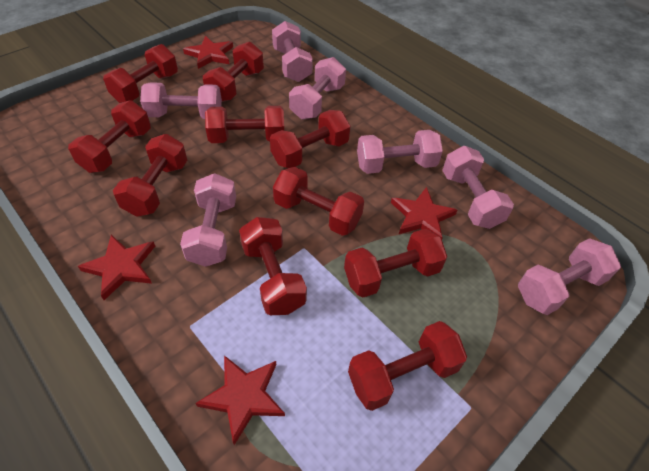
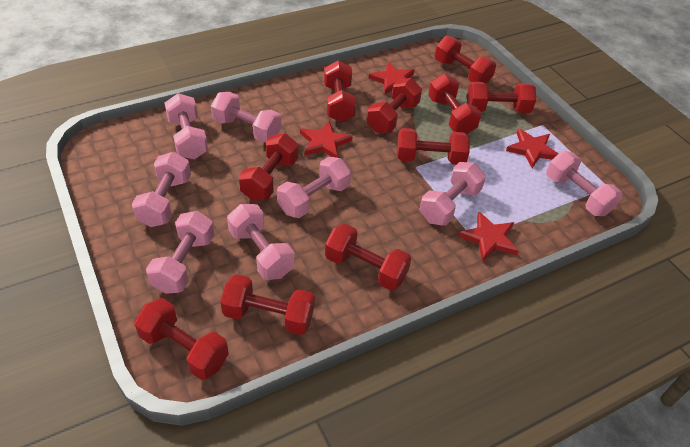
pink dumbbell: 7 -> 8

